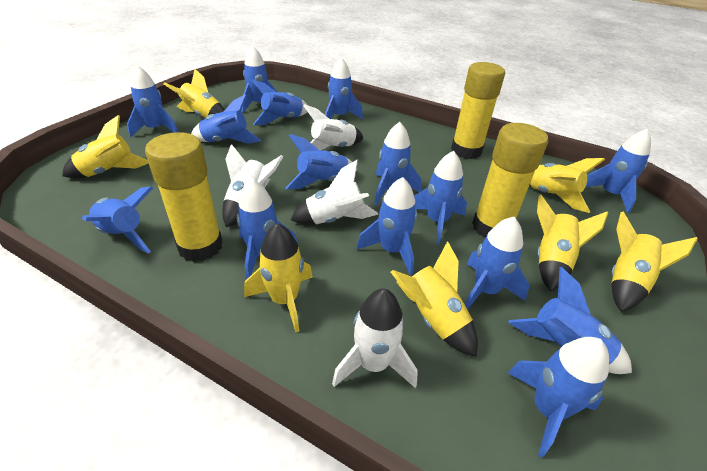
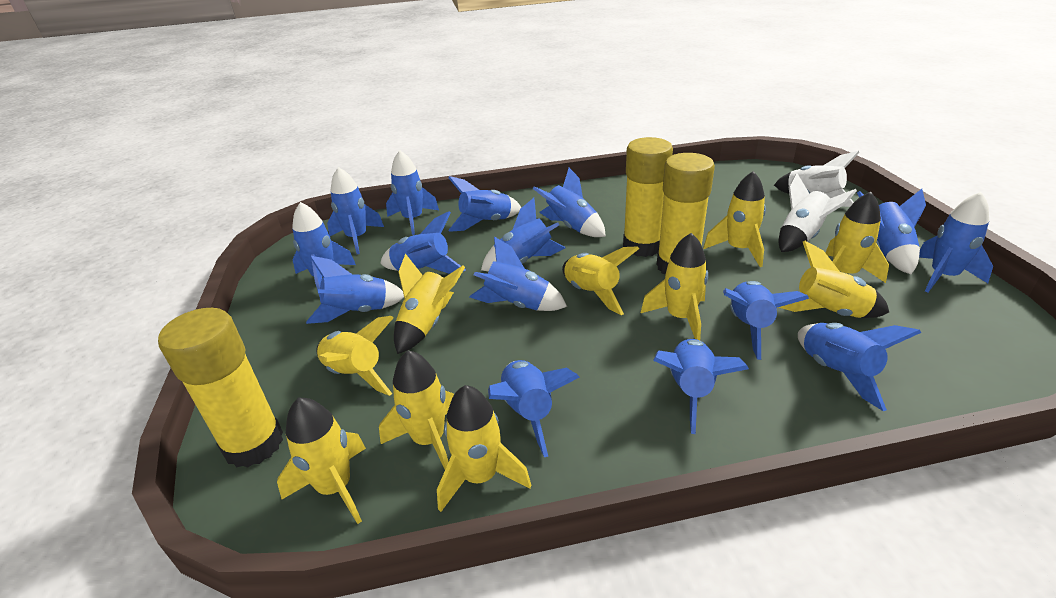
white rocket: 4 -> 2
yellow rocket: 7 -> 10

